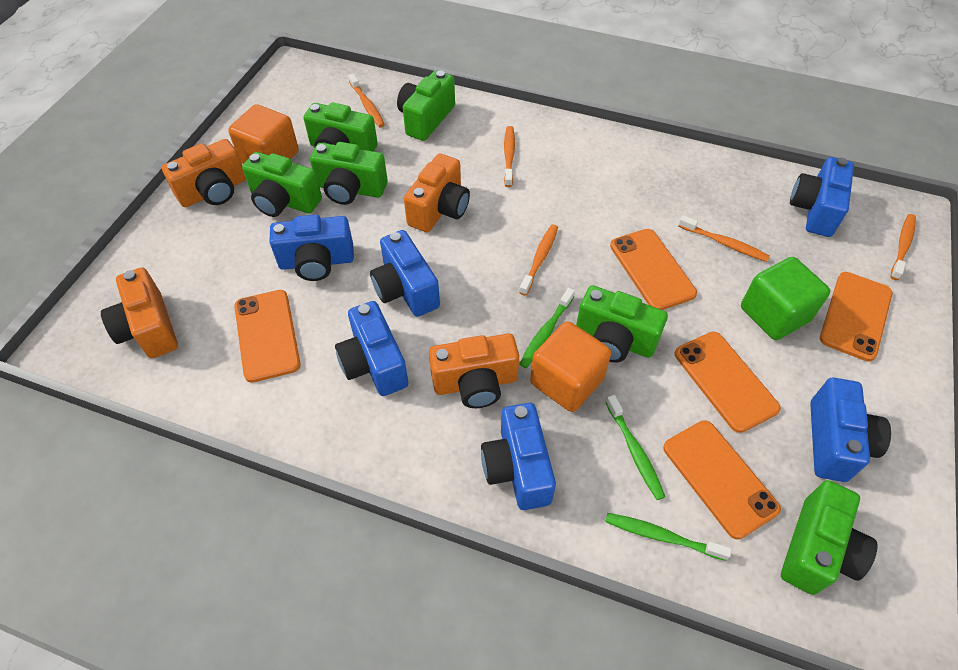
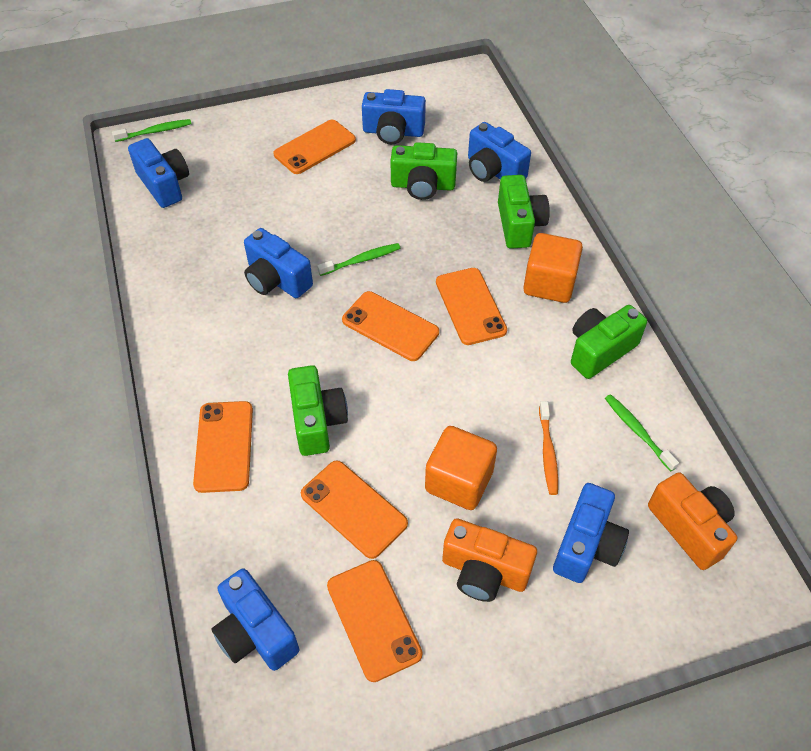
green camera: 6 -> 4
green cube: 1 -> 0
orange camera: 4 -> 2
orange phone: 5 -> 6
orange toothbrush: 5 -> 1

